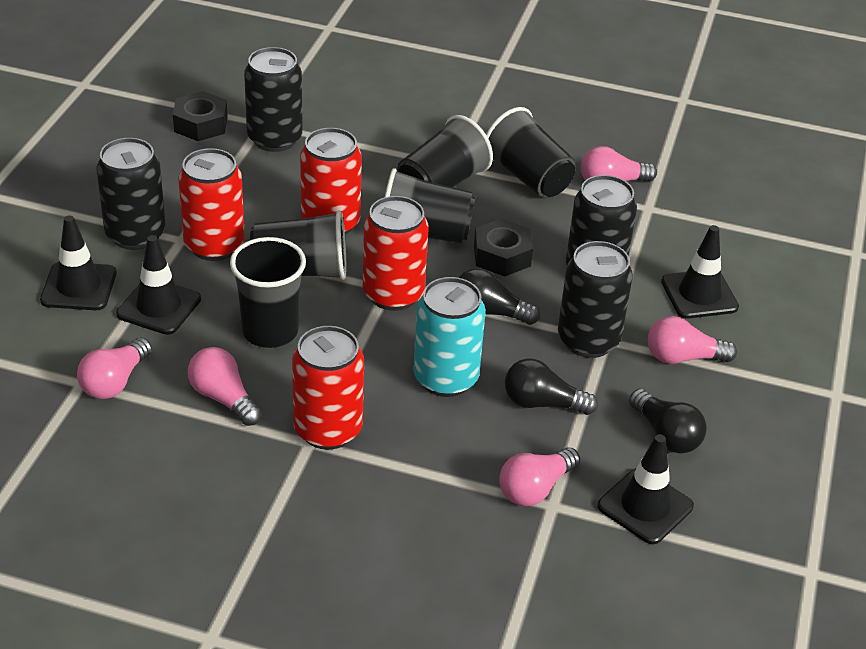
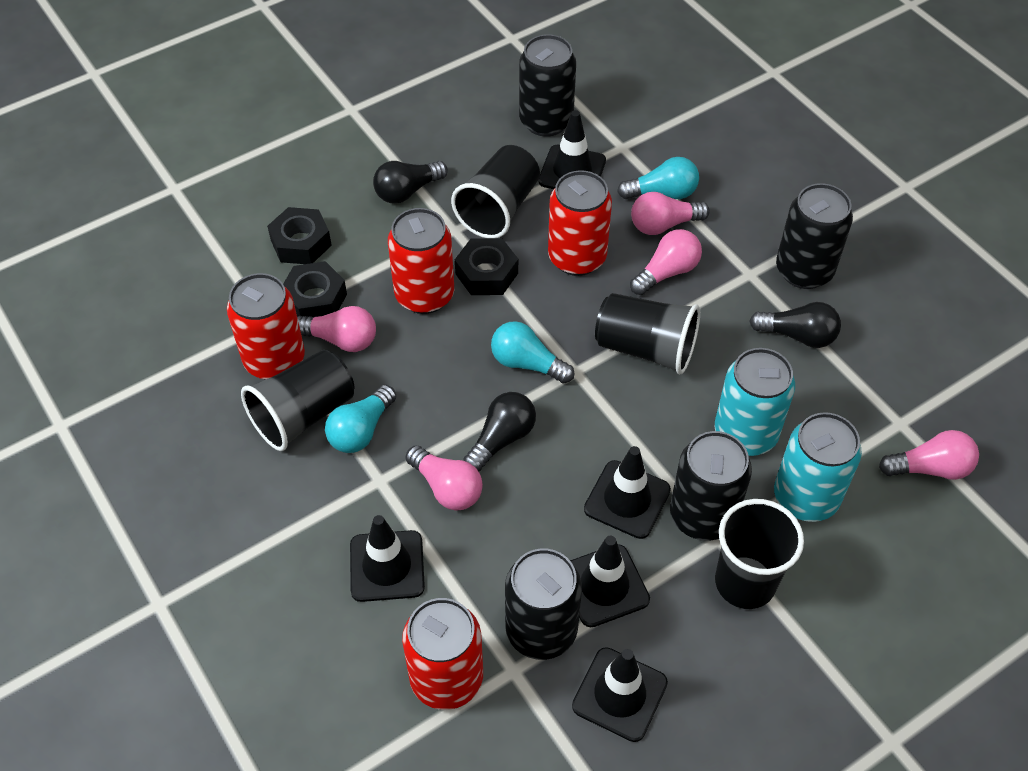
black cup: 5 -> 4
black nut: 2 -> 3
black traffic cone: 4 -> 5
turquoise can: 1 -> 2
turquoise light bulb: 0 -> 3

